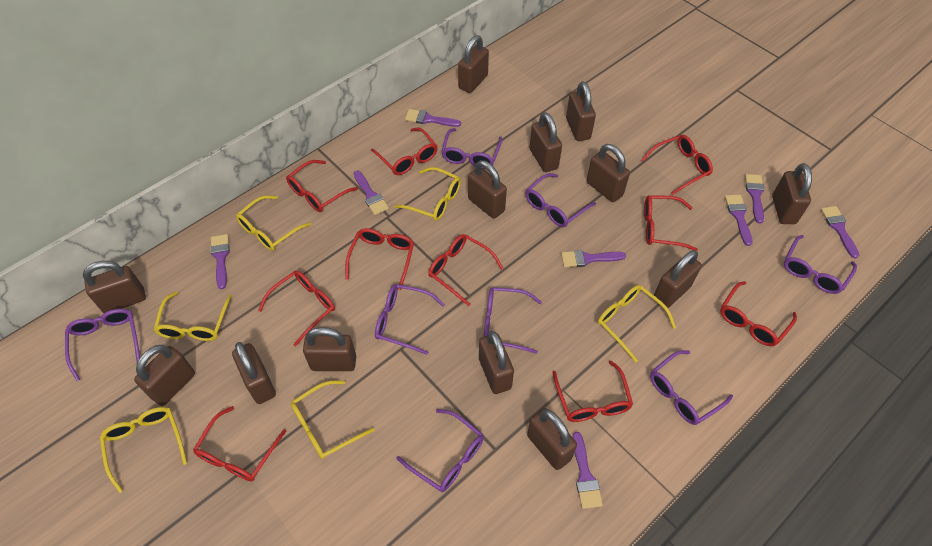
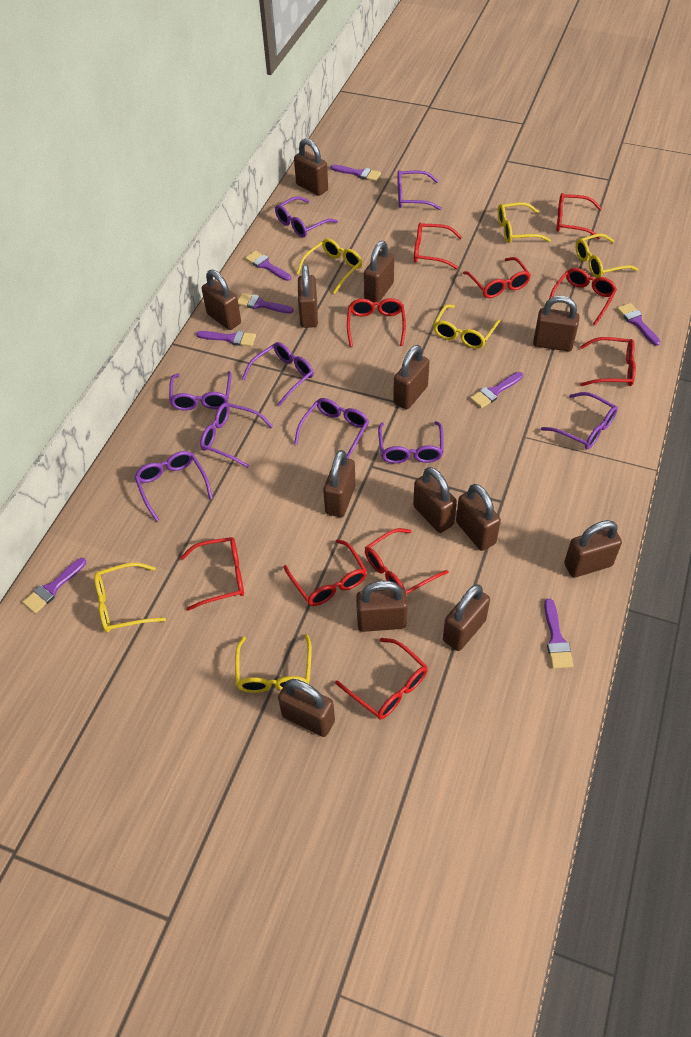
purple glasses: 8 -> 9

